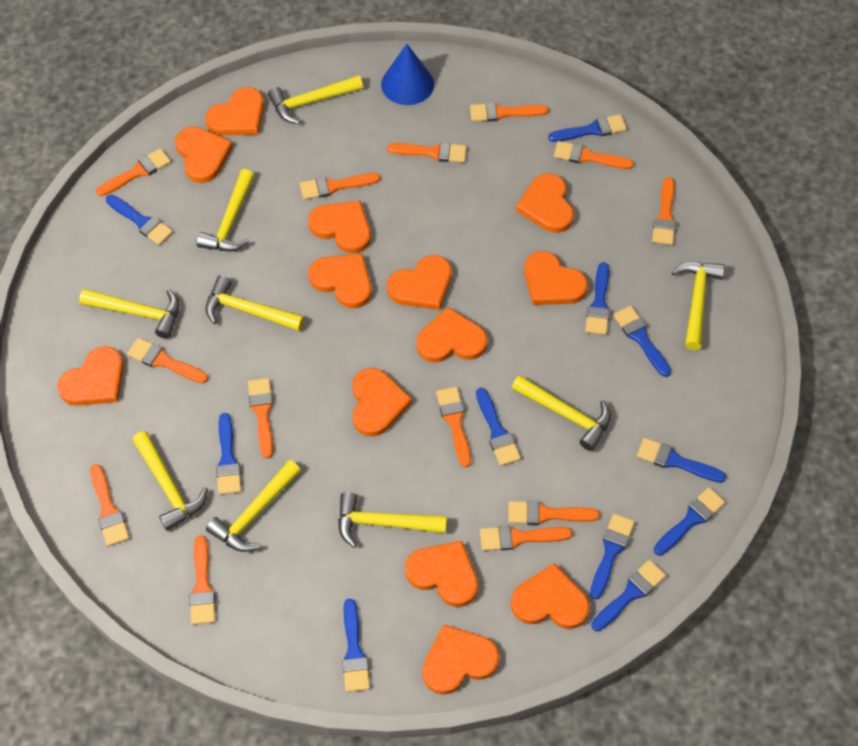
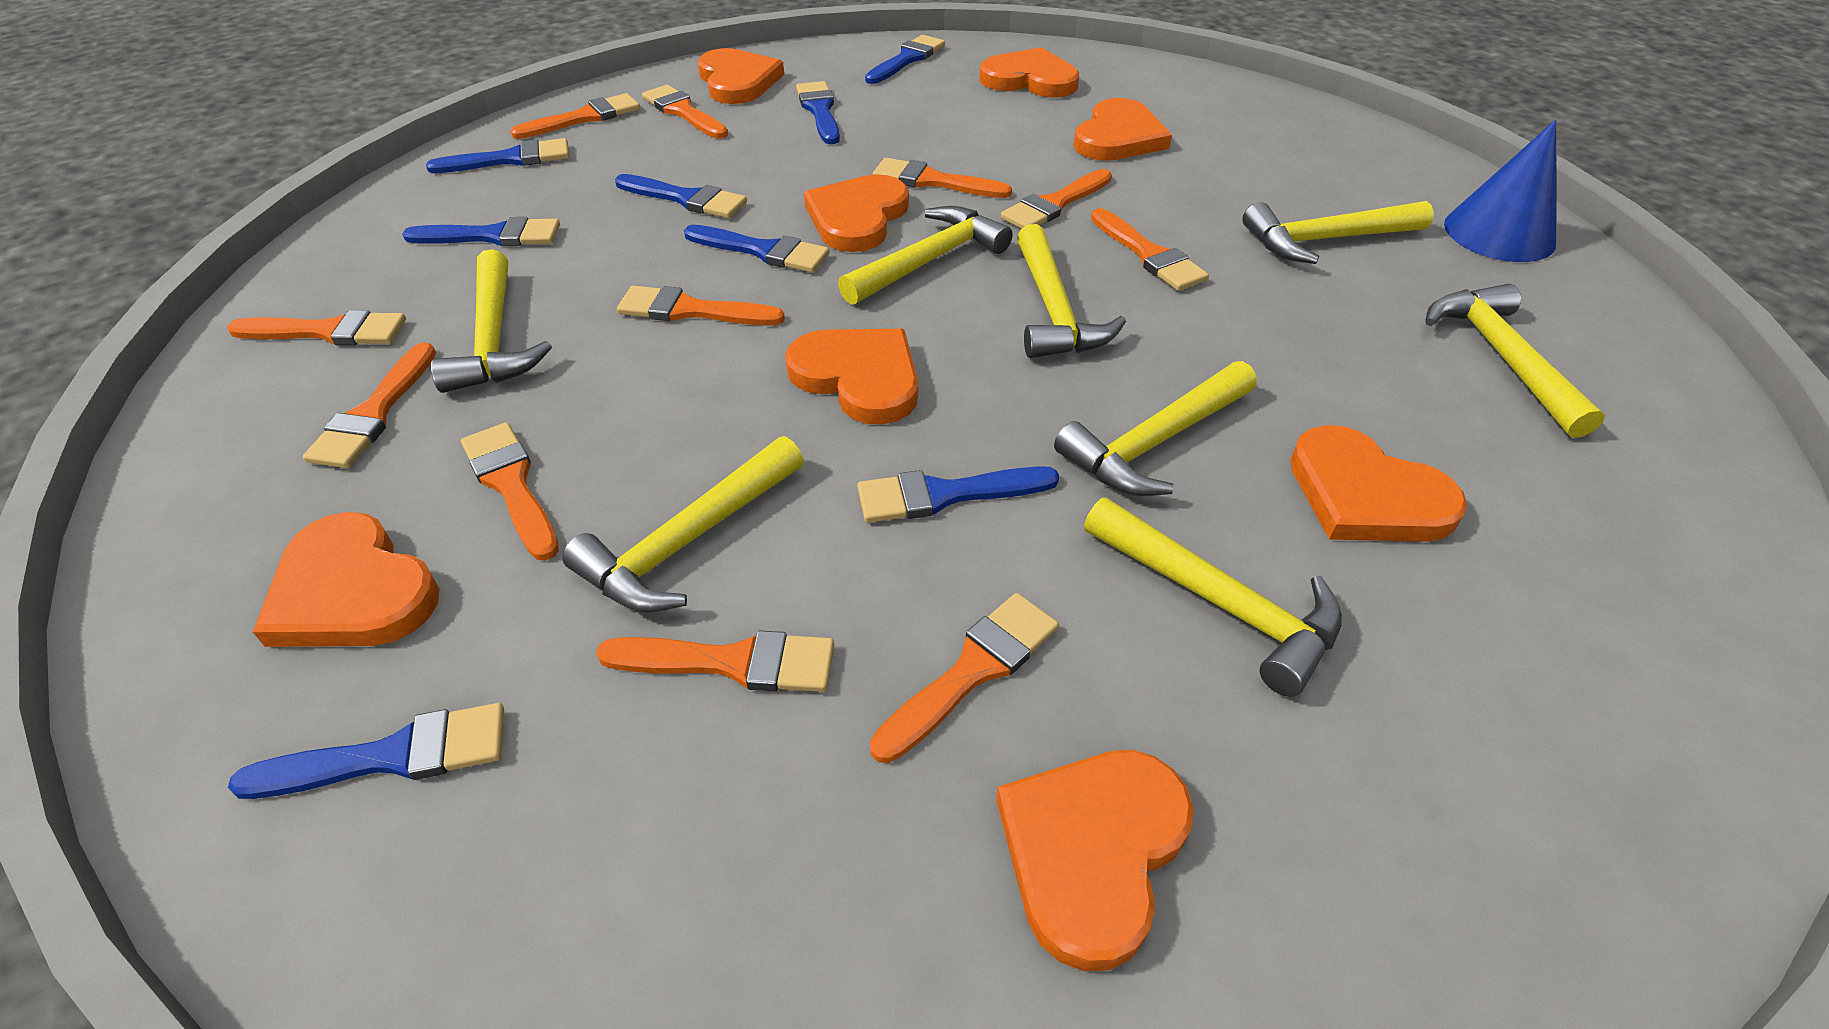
blue brush: 11 -> 8
orange brush: 13 -> 11
orange heart: 13 -> 8
yellow hammer: 9 -> 8

